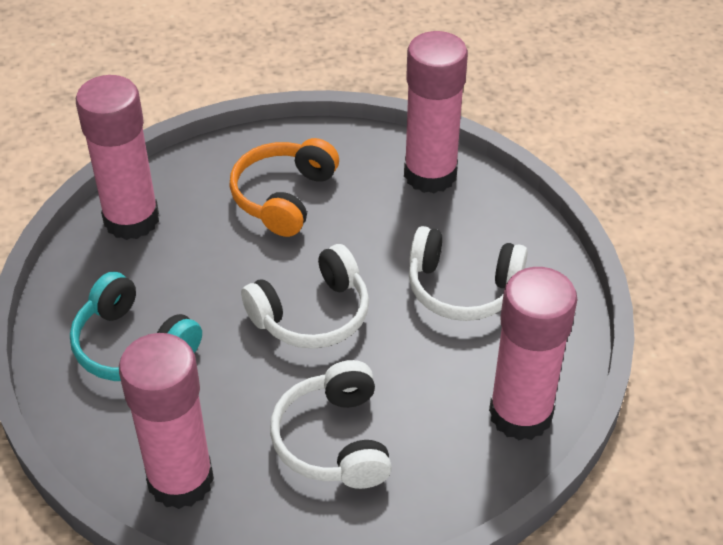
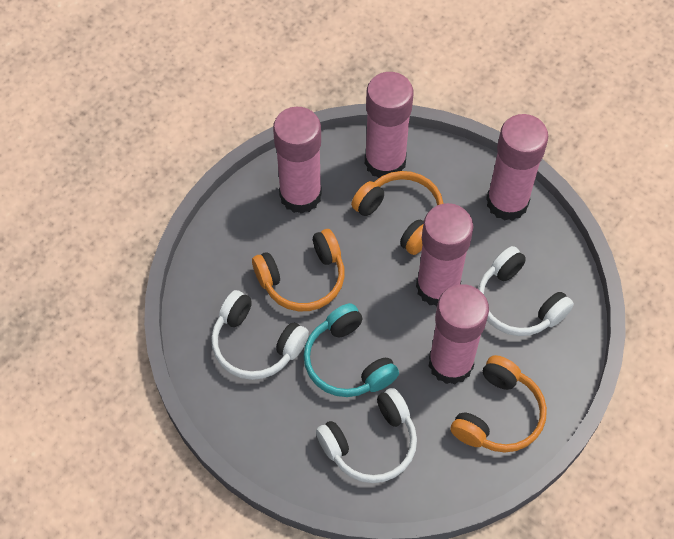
orange headphones: 1 -> 3
pink glue stick: 4 -> 5

